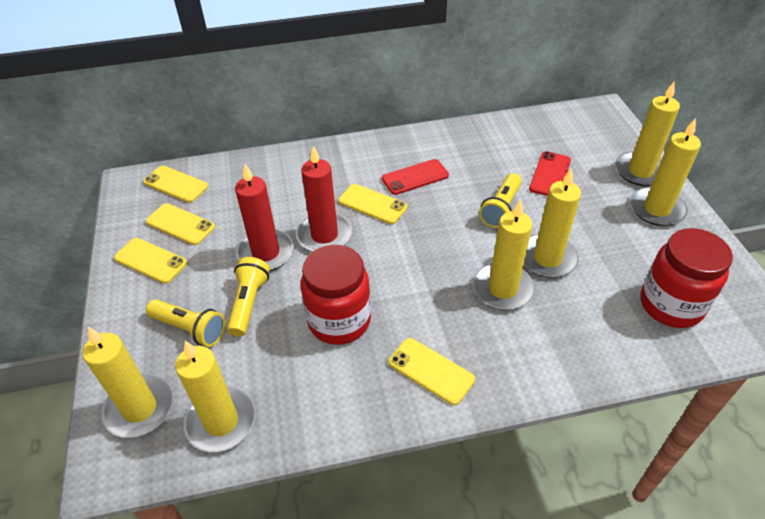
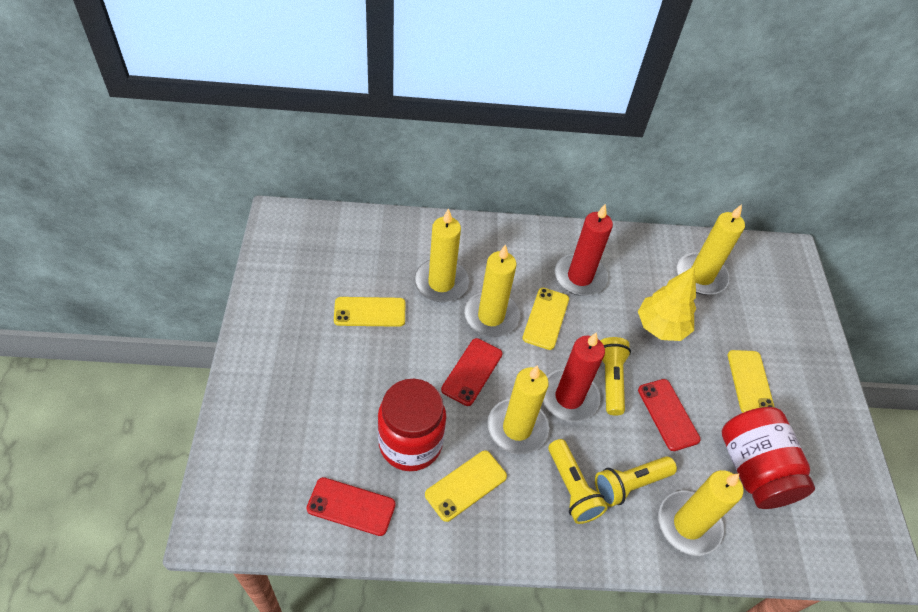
red phone: 2 -> 3
yellow candle: 6 -> 5
yellow phone: 5 -> 4
yellow tree: 0 -> 1

